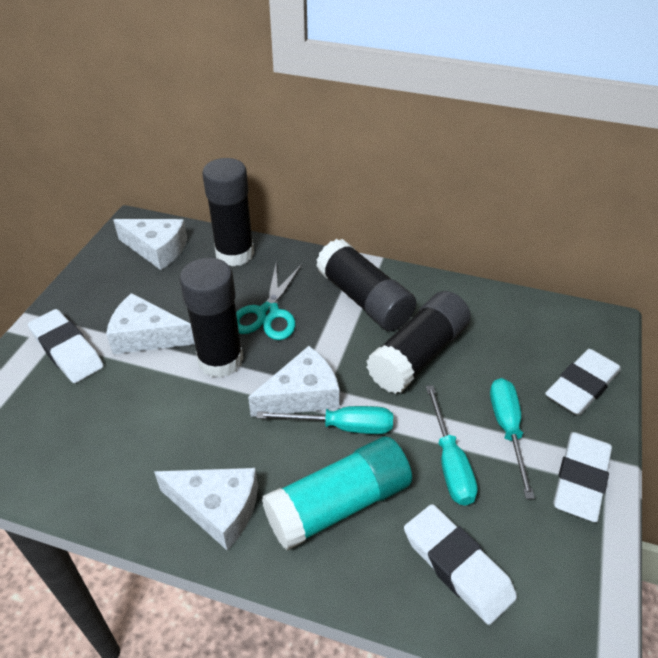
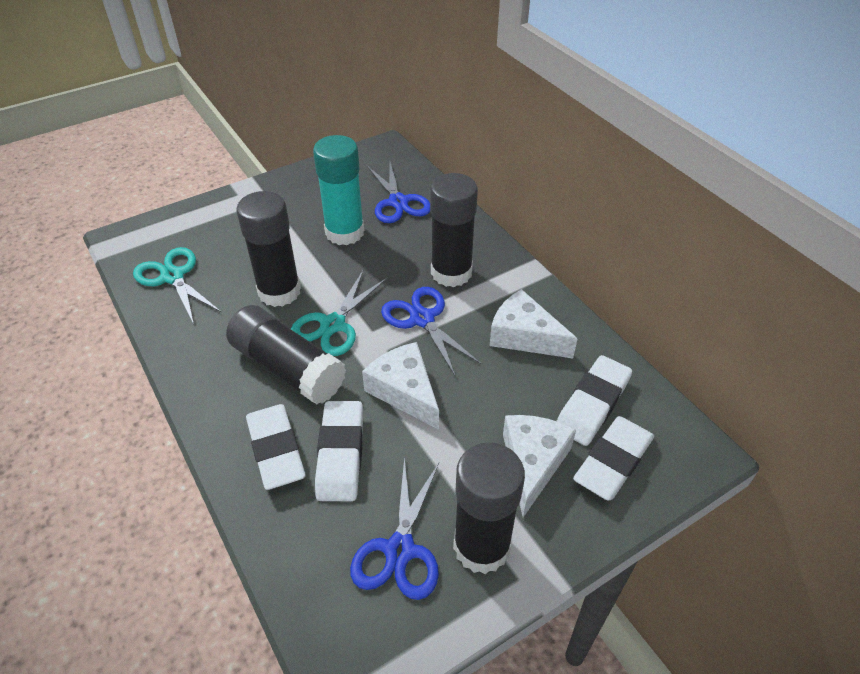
blue scissors: 0 -> 3
turquoise scissors: 1 -> 2
turquoise screwdriver: 3 -> 0
white cheese: 4 -> 3

